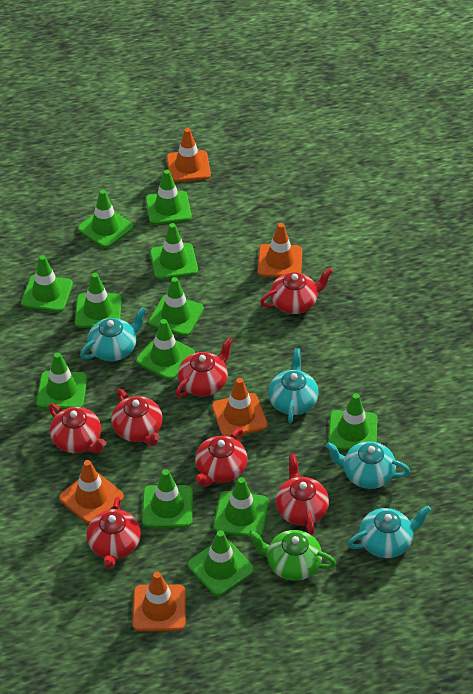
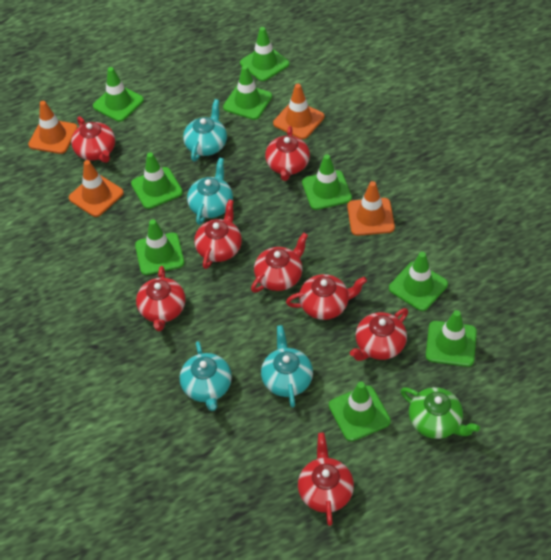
green traffic cone: 12 -> 9
orange traffic cone: 5 -> 4
red teapot: 7 -> 8

